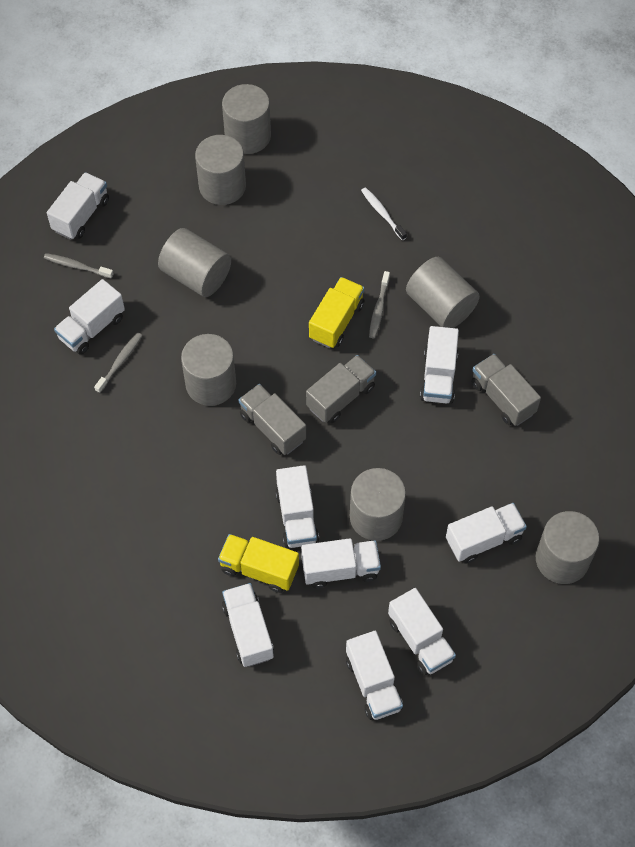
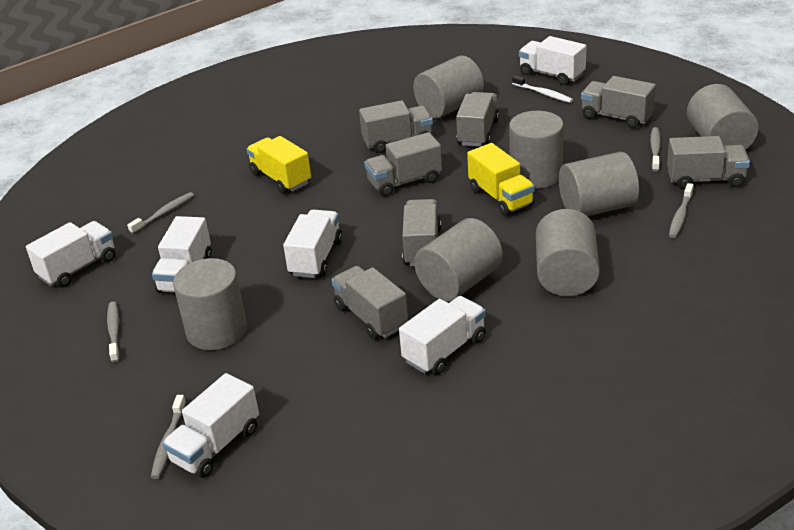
grey toothbrush: 3 -> 5
grey truck: 3 -> 7
white truck: 9 -> 6

